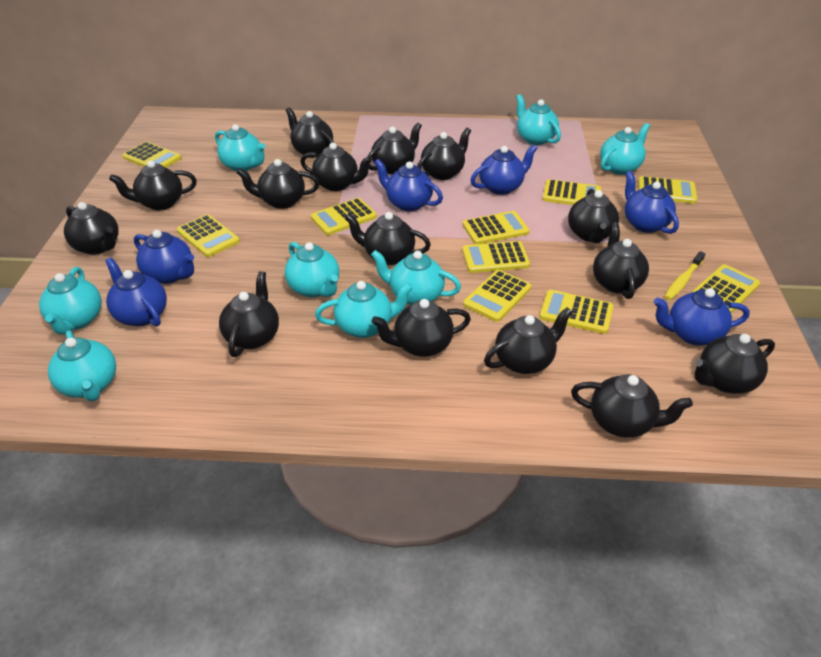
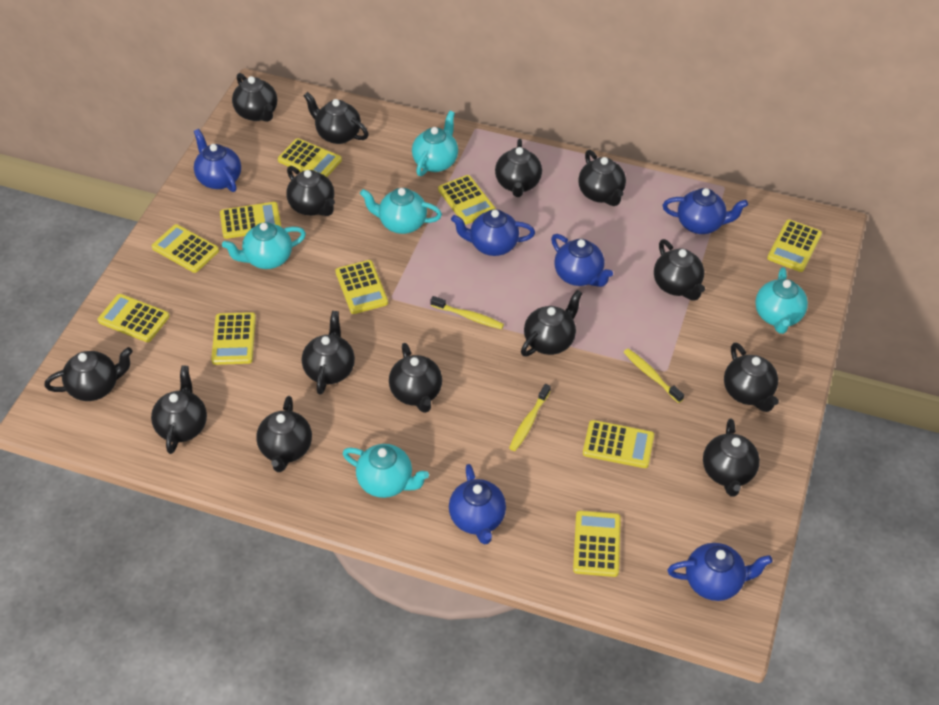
black teapot: 15 -> 14
turquoise teapot: 8 -> 5
yellow toothbrush: 1 -> 3

